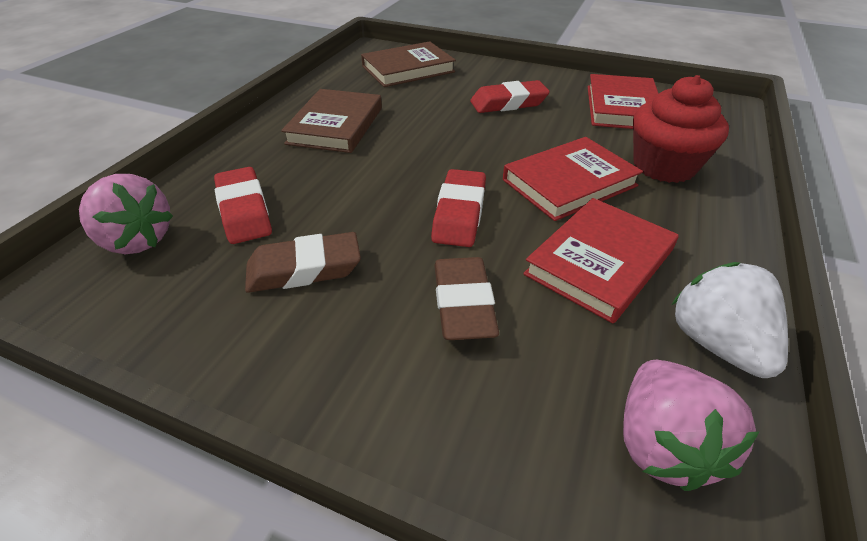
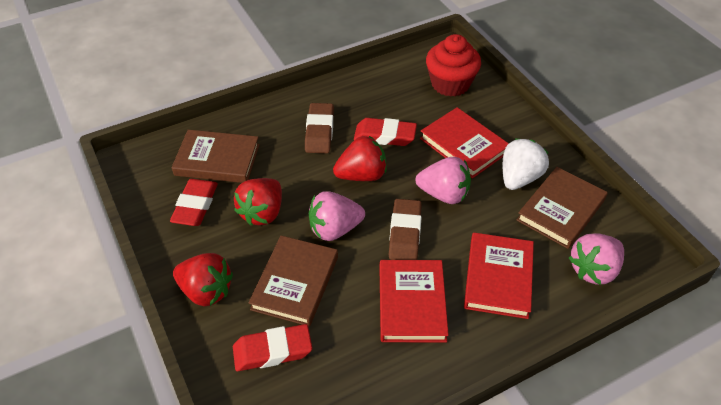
brown book: 2 -> 3
pink strawberry: 2 -> 3
red strawberry: 0 -> 3

